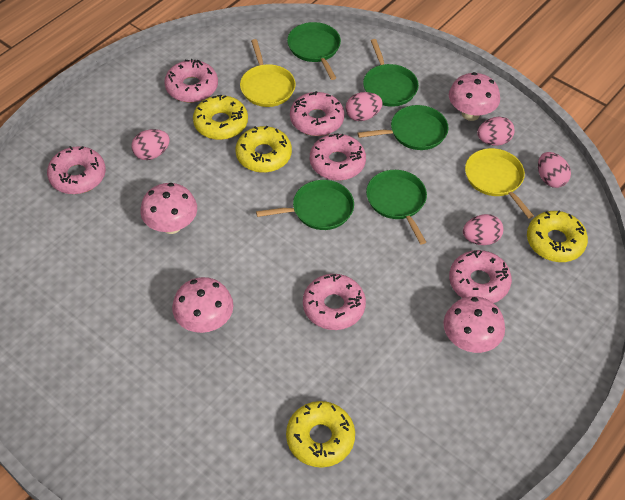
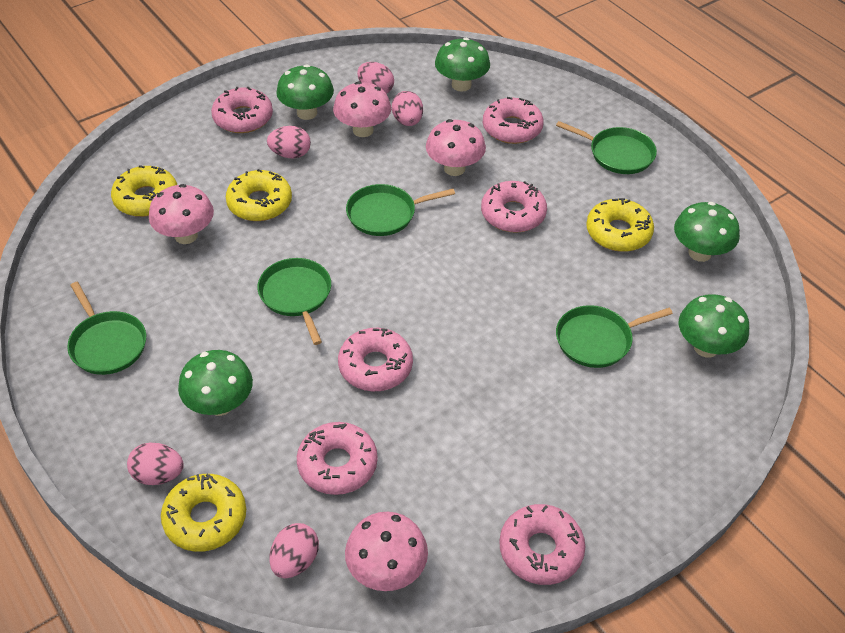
green mushroom: 0 -> 5
yellow pan: 2 -> 0

